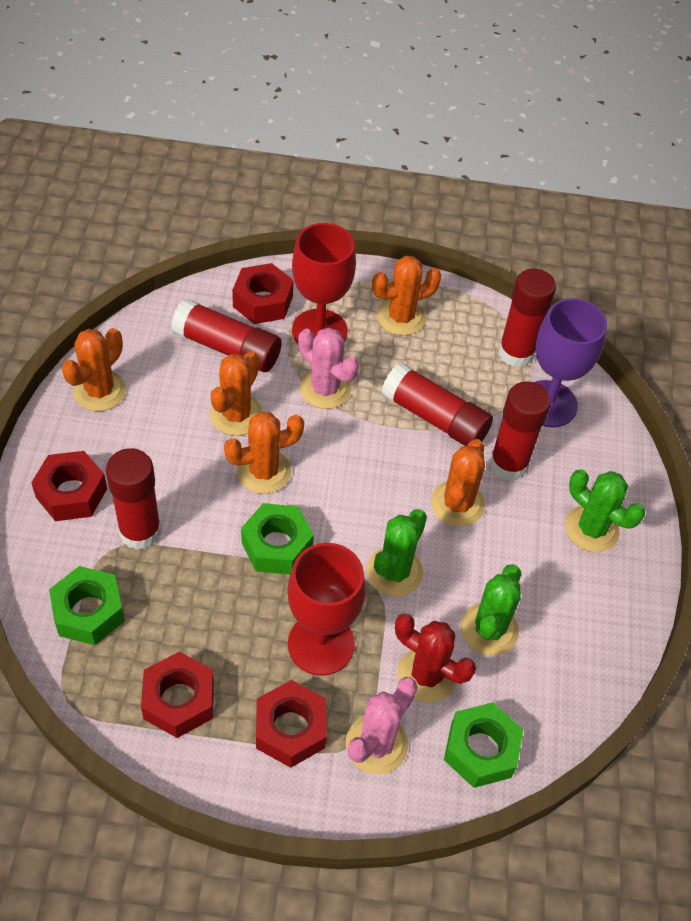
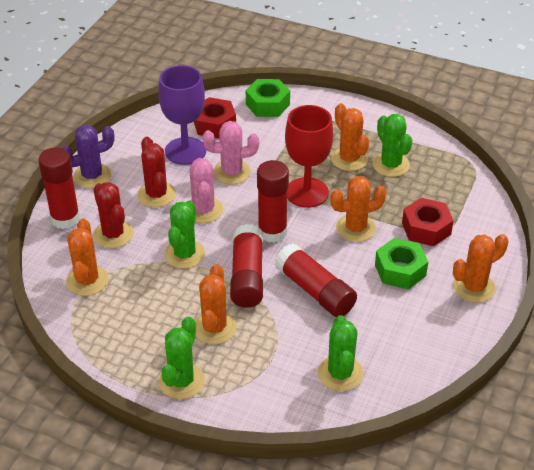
green cactus: 3 -> 4
green nut: 3 -> 2
purple cactus: 0 -> 1
red cactus: 1 -> 2
red glue stick: 5 -> 4
red goblet: 2 -> 1
red nut: 4 -> 2

